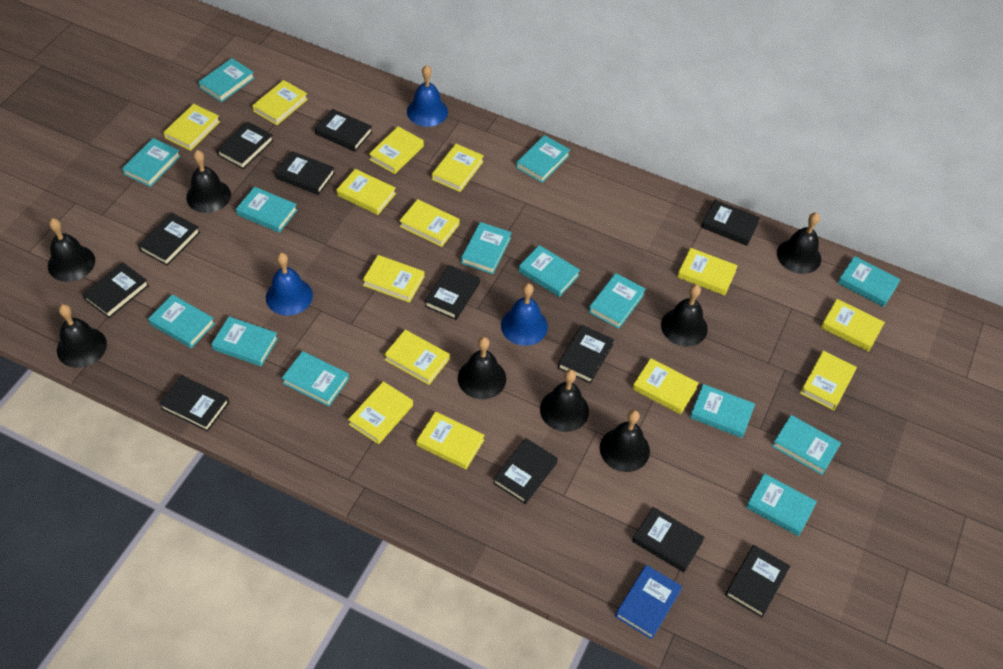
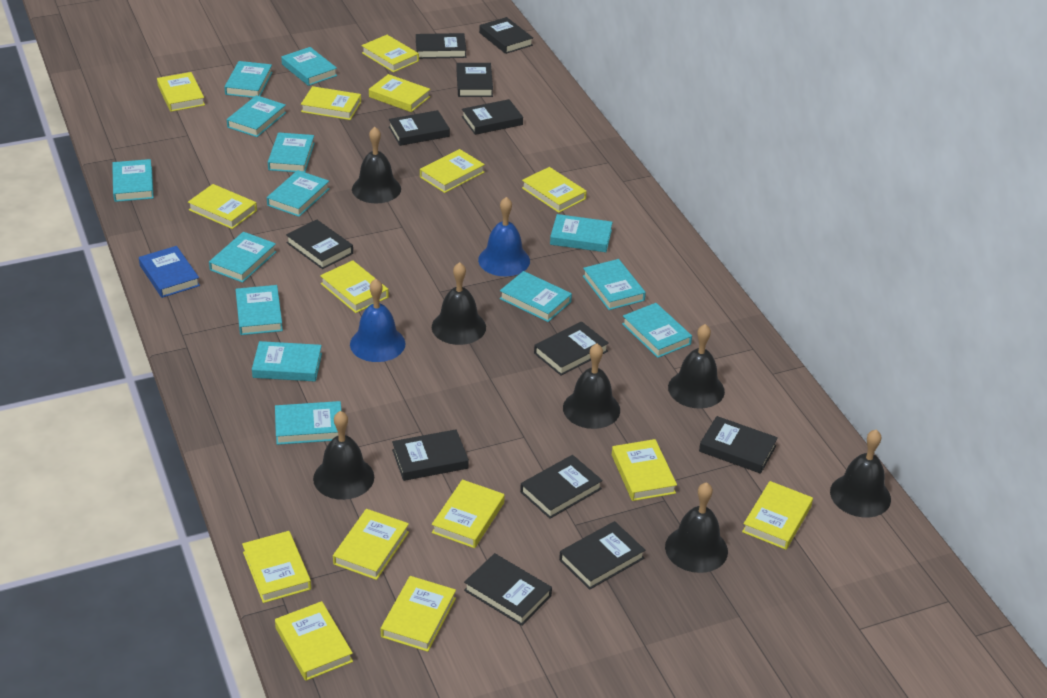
black bell: 8 -> 7
blue bell: 3 -> 2
yellow book: 14 -> 15

